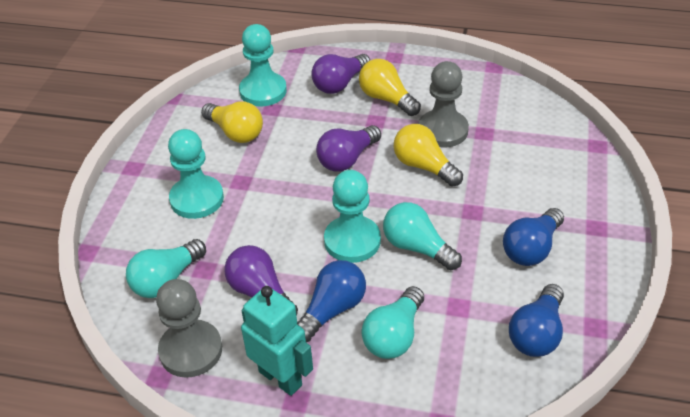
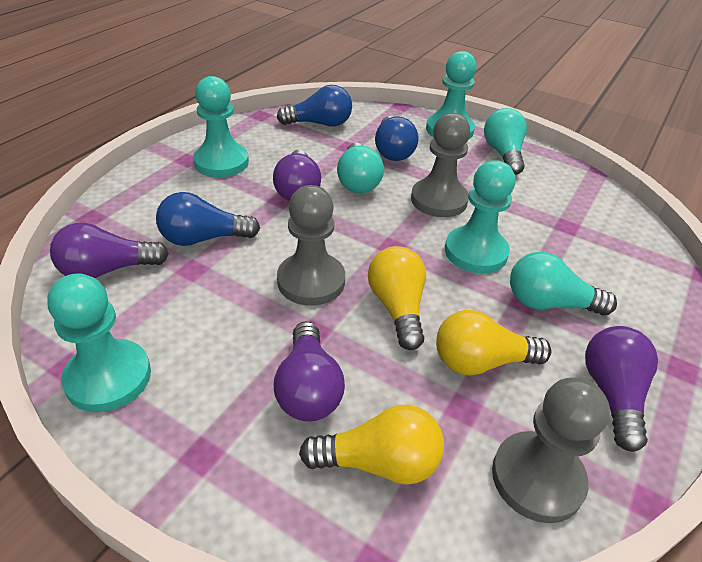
grey pawn: 2 -> 3
purple light bulb: 3 -> 4
turquoise pawn: 3 -> 4
turquoise robot: 1 -> 0

